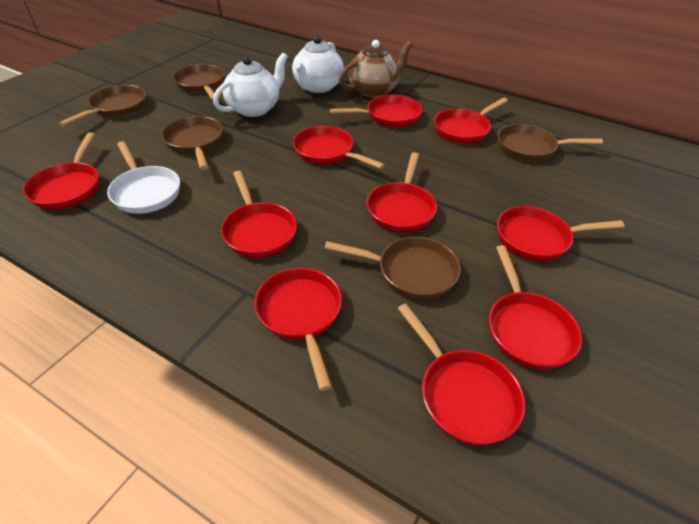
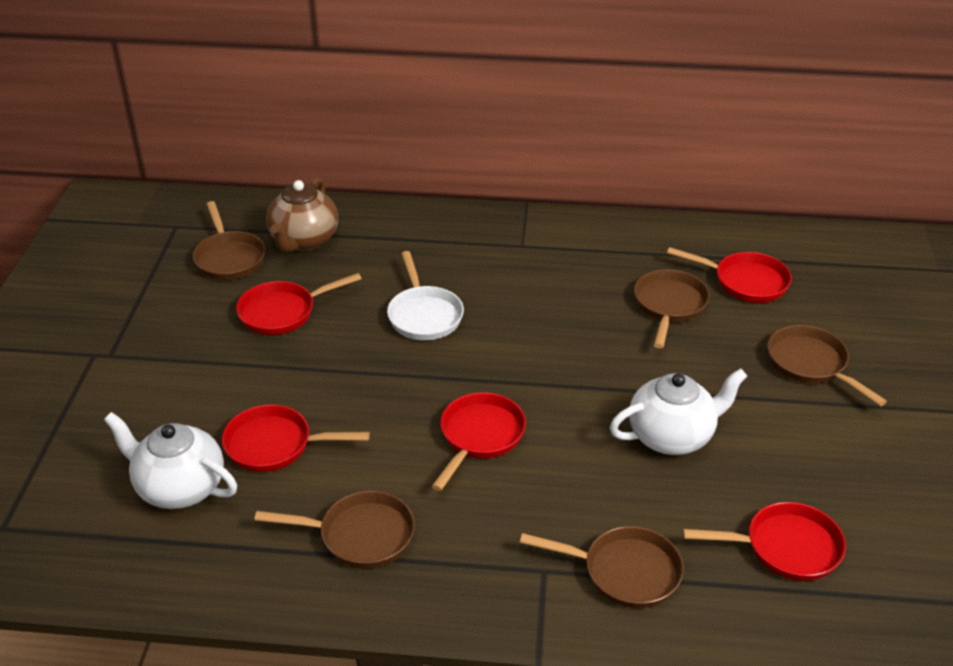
red pan: 10 -> 5

